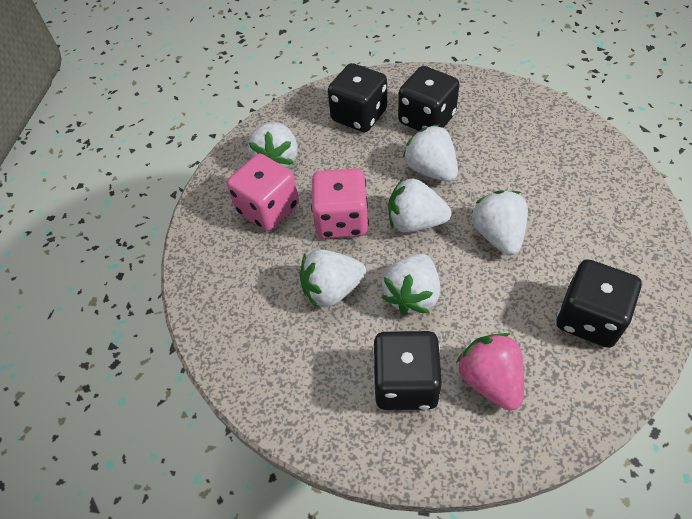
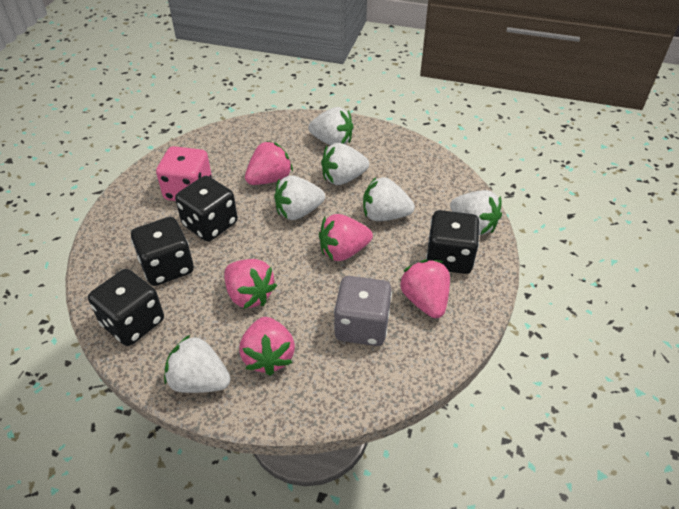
grey dice: 0 -> 1
pink dice: 2 -> 1
pink strawberry: 1 -> 5

